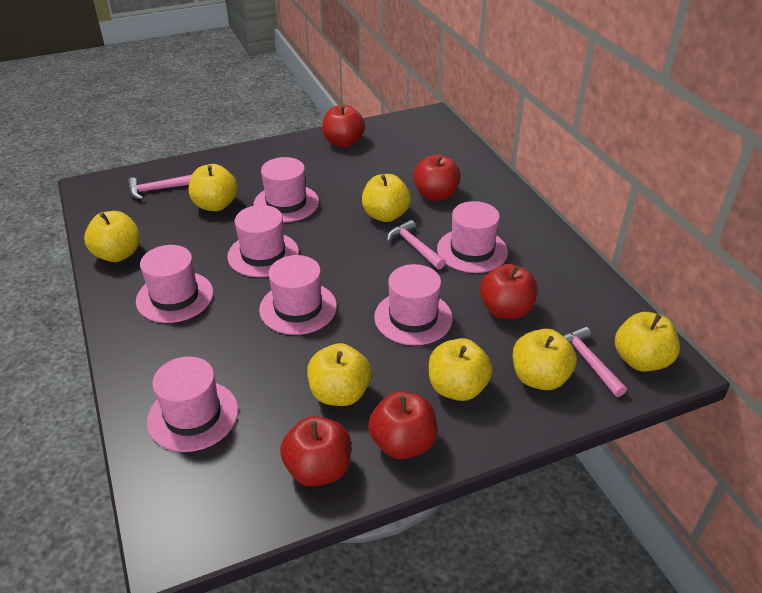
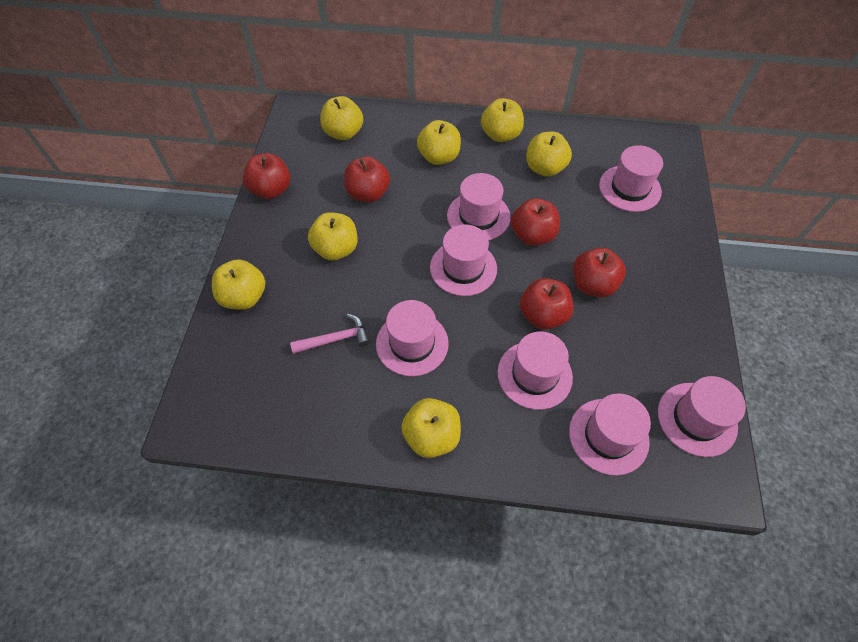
pink hammer: 3 -> 1

